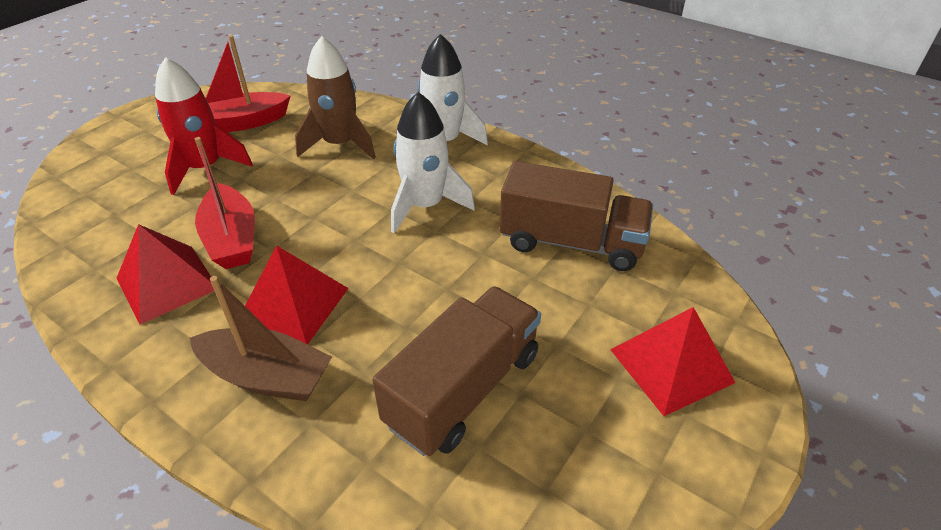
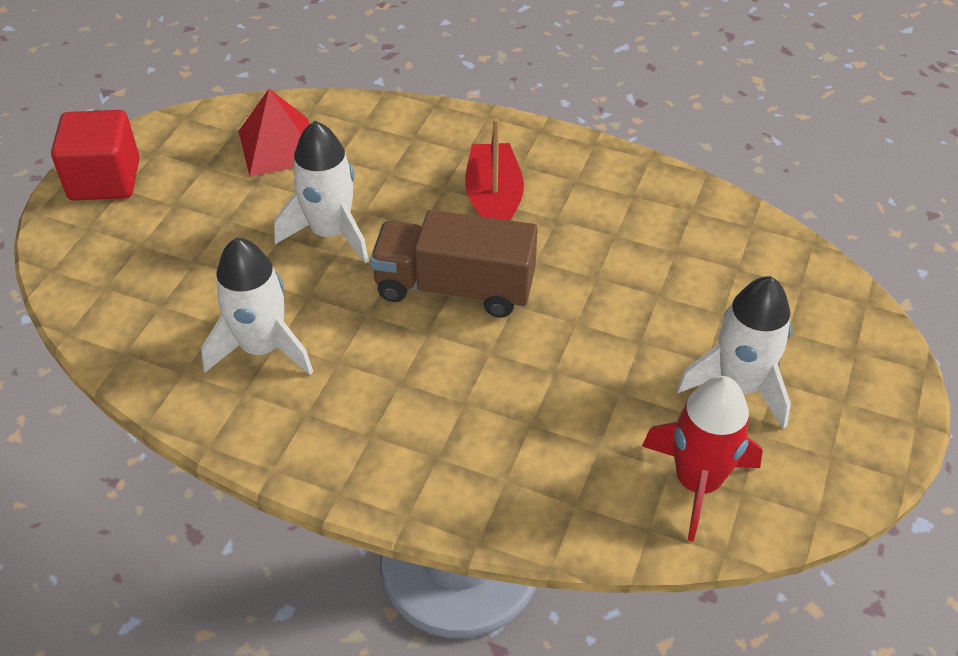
brown boat: 1 -> 0
brown rocket: 1 -> 0
brown truck: 2 -> 1
red boat: 2 -> 1
red cube: 0 -> 1
red pyramid: 3 -> 1
white rocket: 2 -> 3

